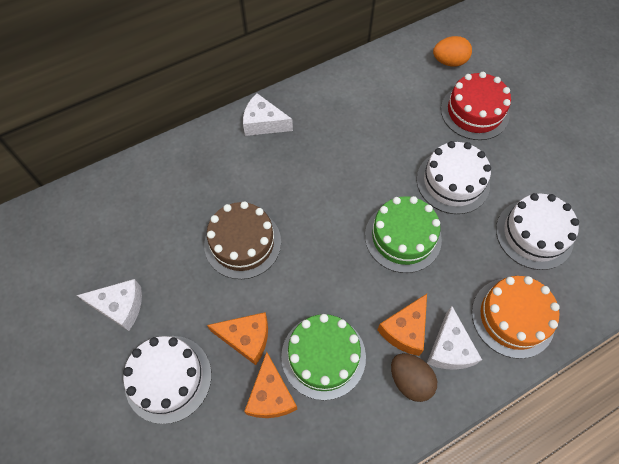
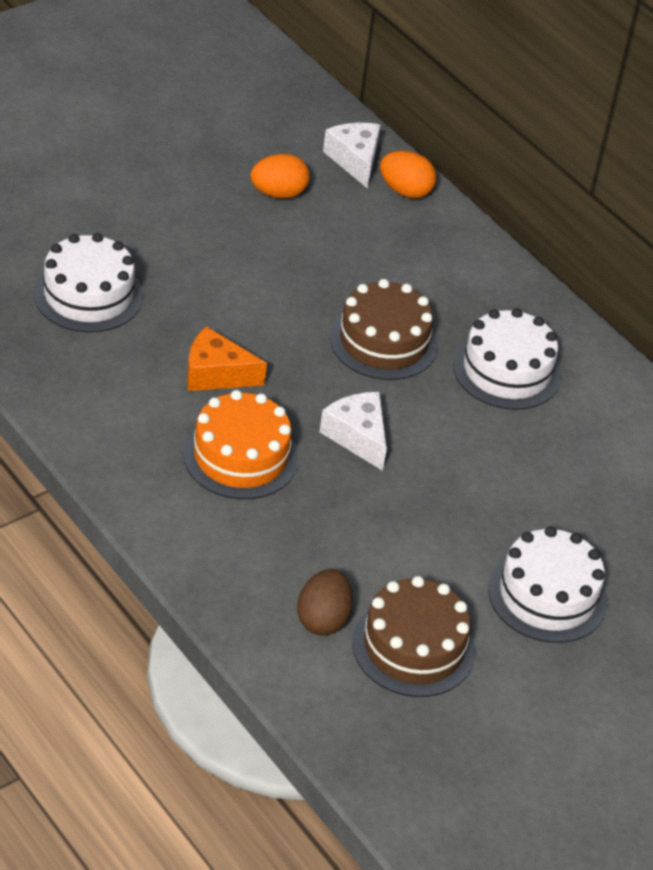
brown cake: 1 -> 2
green cake: 2 -> 0
orange cheese: 3 -> 1
orange egg: 1 -> 2
red cake: 1 -> 0
white cheese: 3 -> 2

